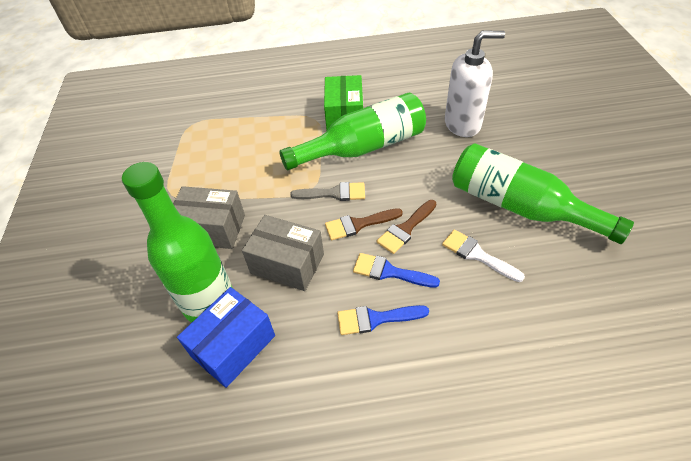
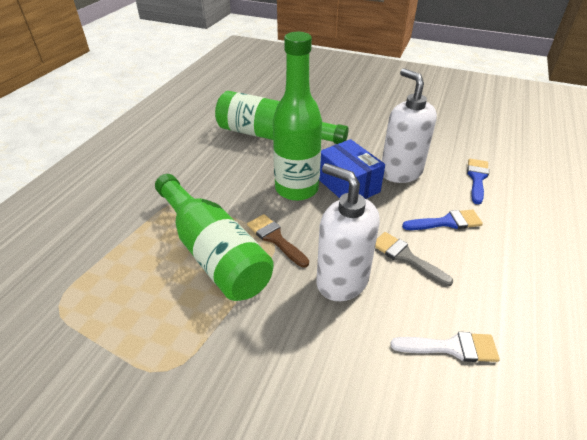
brown brush: 2 -> 1
green box: 1 -> 0
grey box: 2 -> 0
white soap dispenser: 1 -> 2

